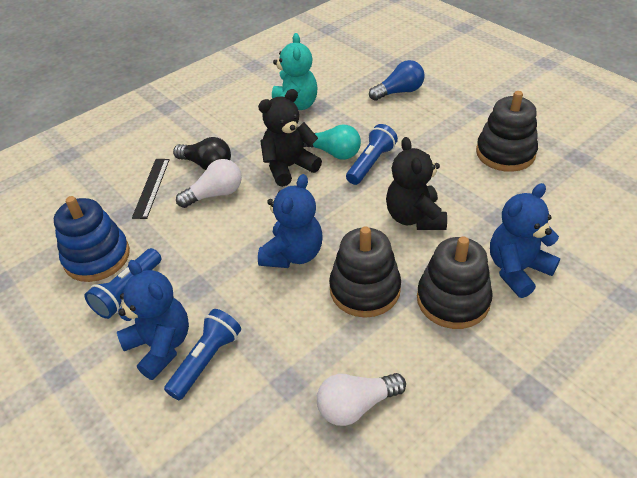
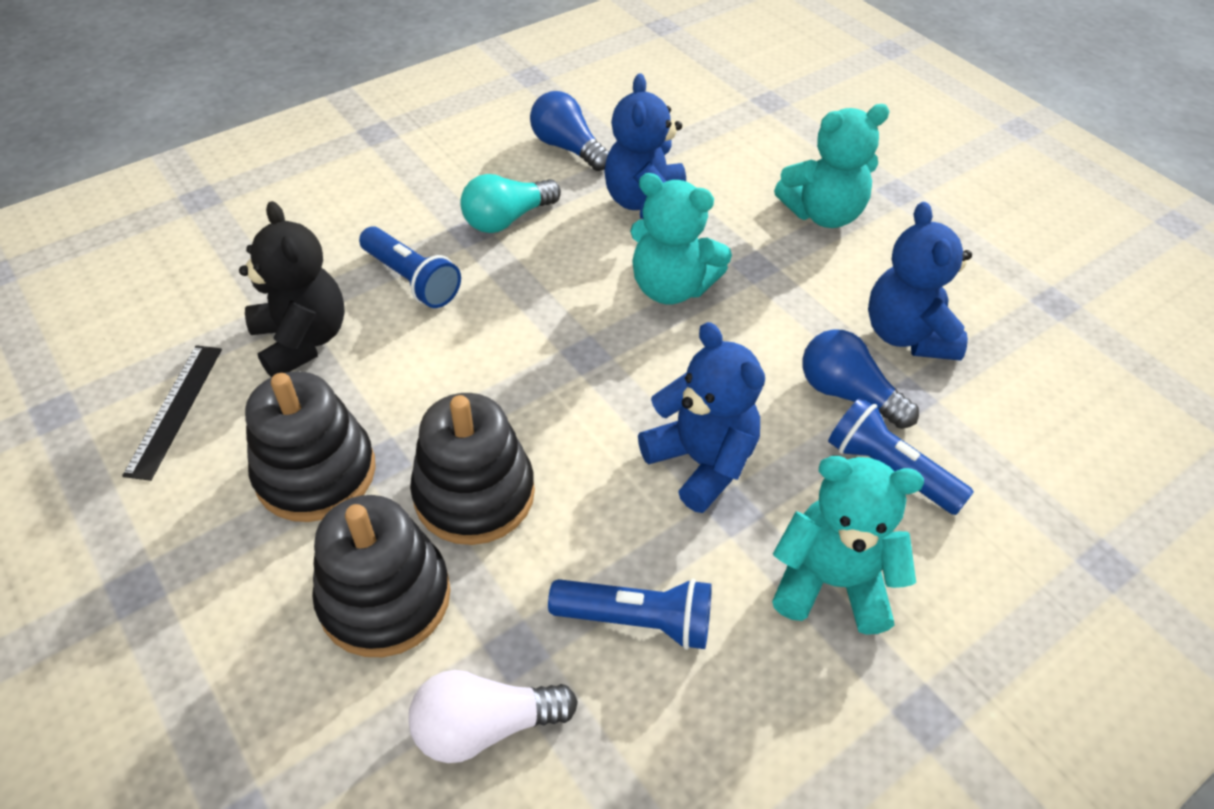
black light bulb: 1 -> 0
black teddy bear: 2 -> 1
blue light bulb: 1 -> 2
blue stacking toy: 1 -> 0
turquoise teddy bear: 1 -> 3
white light bulb: 2 -> 1

